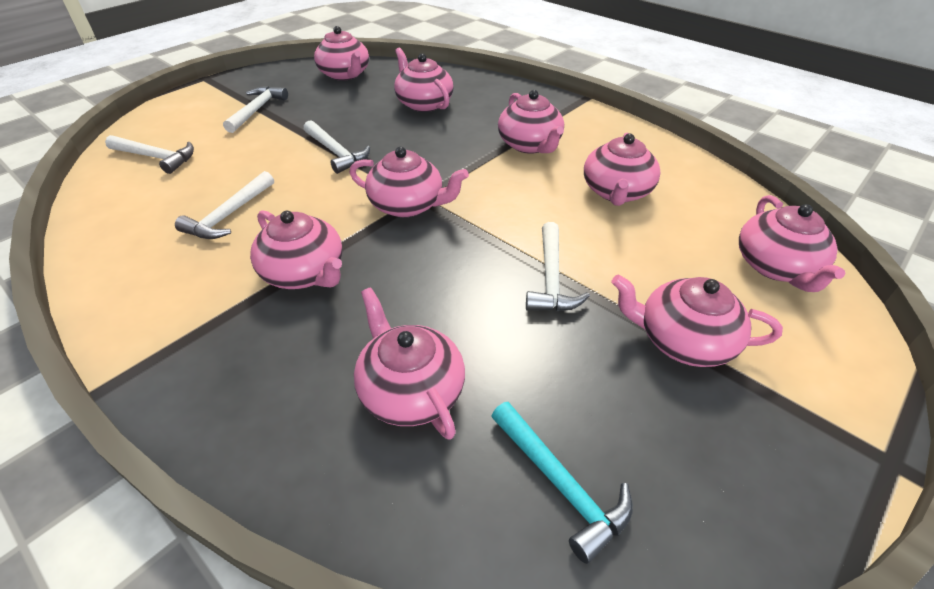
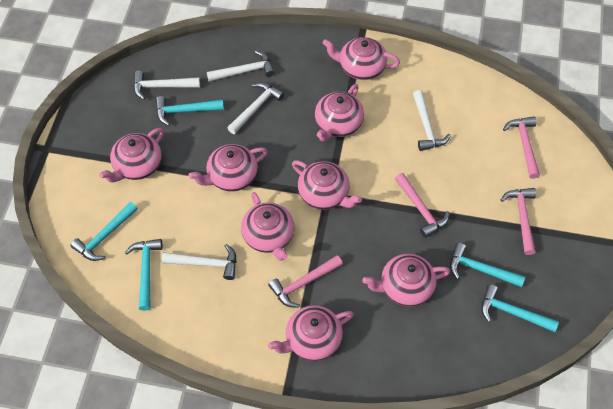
pink hammer: 0 -> 4
pink teapot: 9 -> 8
turquoise hammer: 1 -> 5

